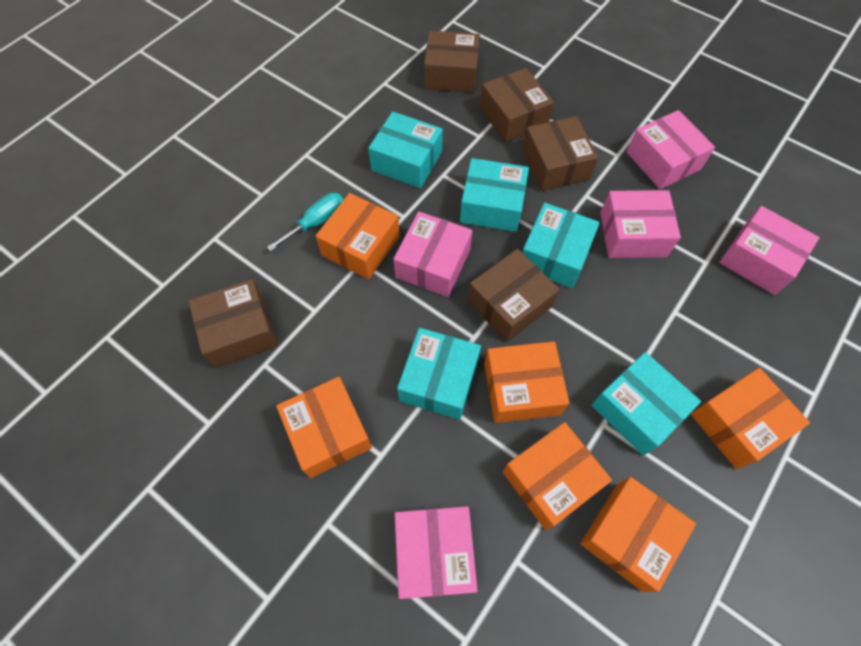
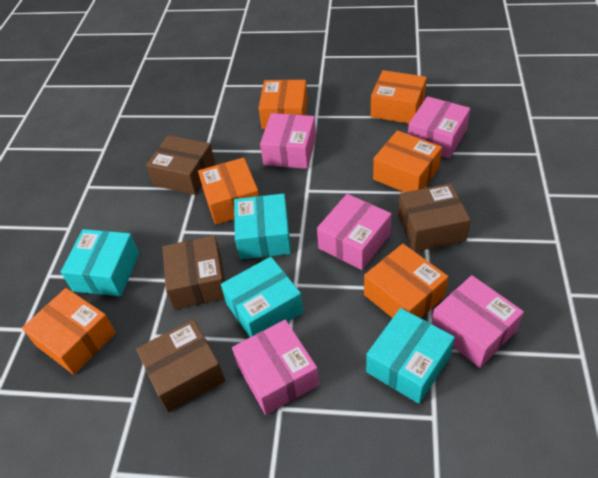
brown box: 5 -> 4
turquoise box: 5 -> 4
turquoise screwdriver: 1 -> 0

